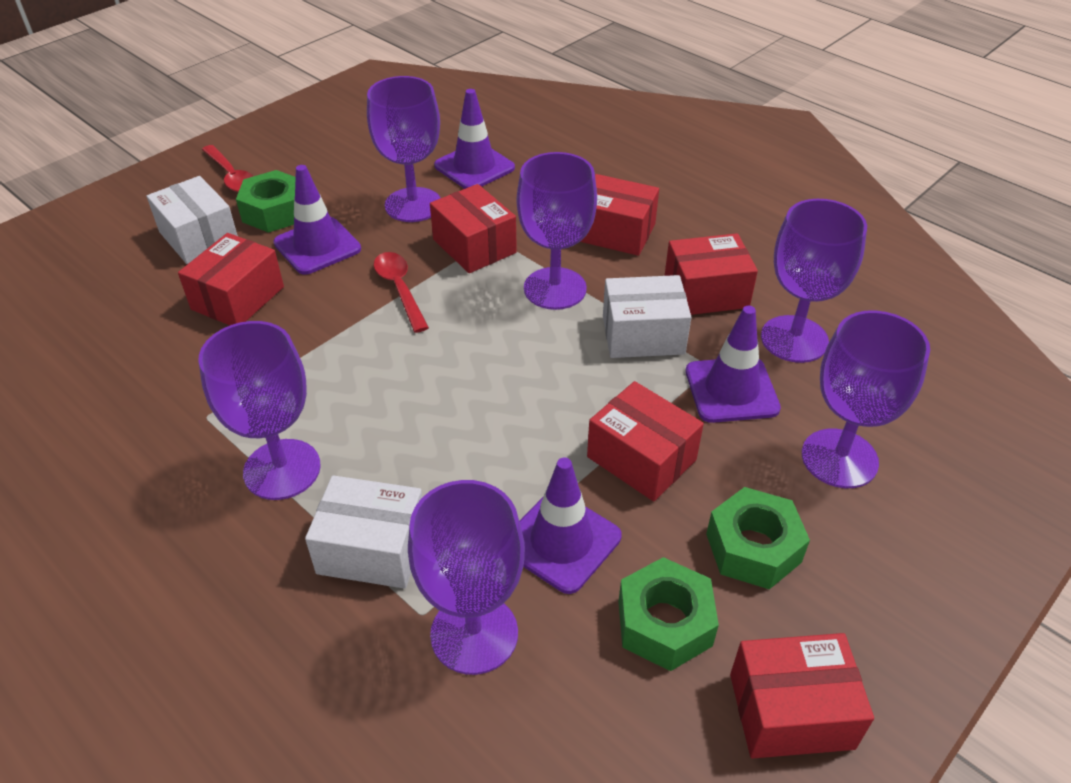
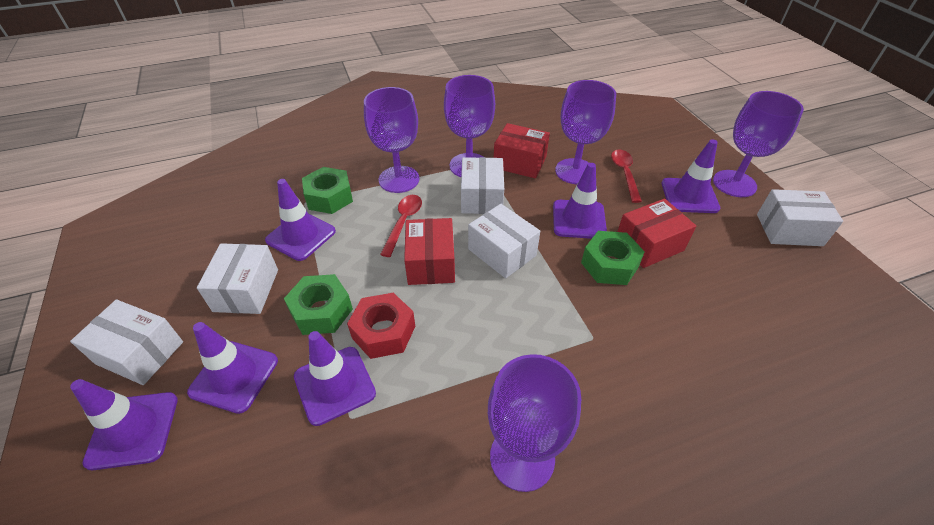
purple goblet: 6 -> 5
purple traffic cone: 4 -> 6
red box: 6 -> 3
red nut: 0 -> 1
white box: 3 -> 5

